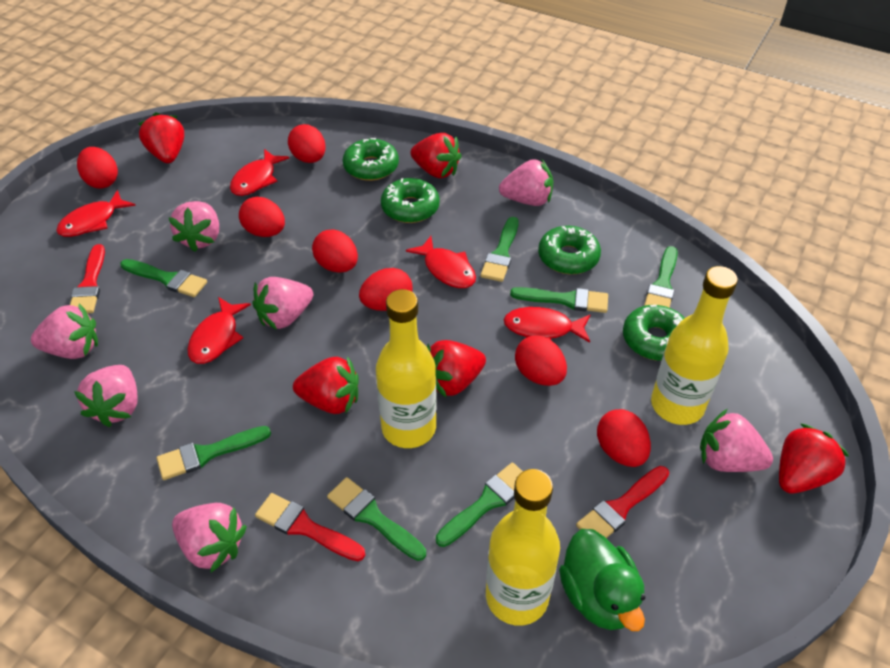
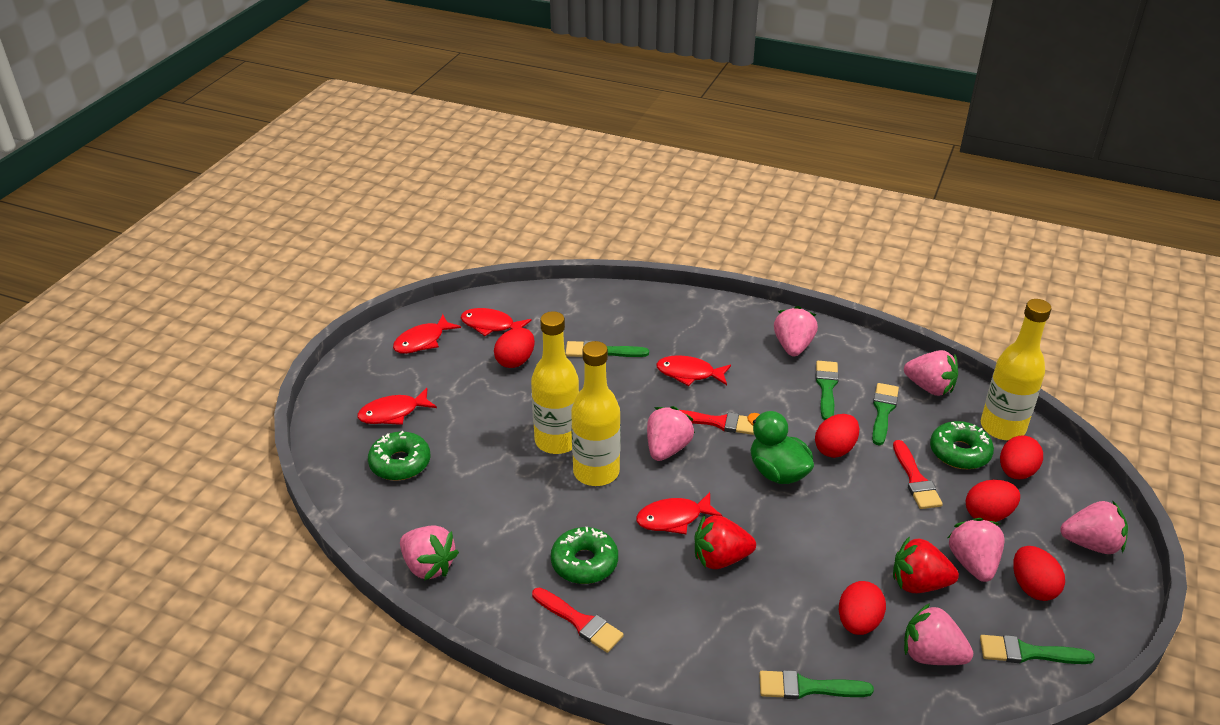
green brush: 7 -> 5
green donut: 4 -> 3
red egg: 7 -> 6
red strawberry: 5 -> 2

